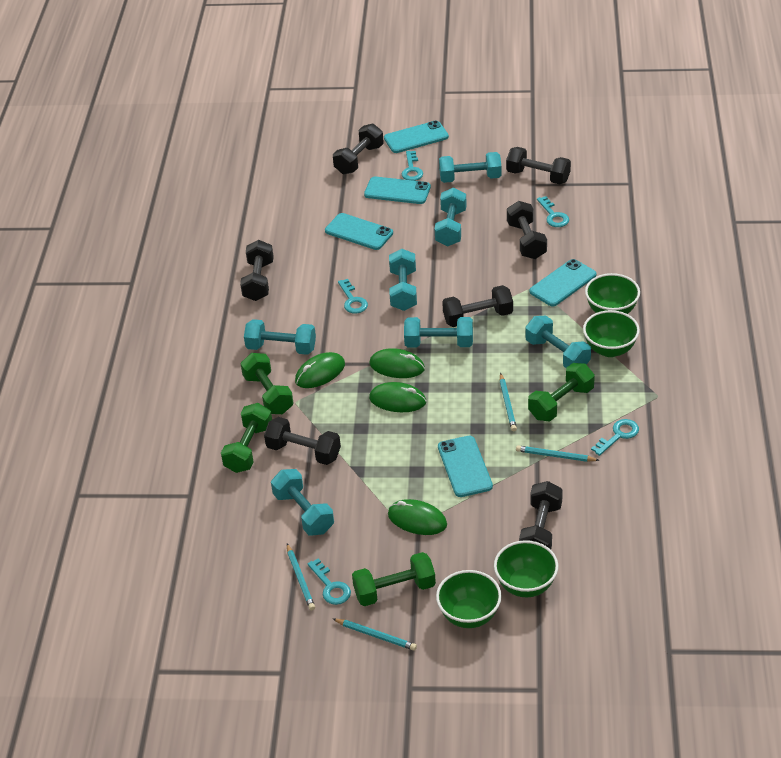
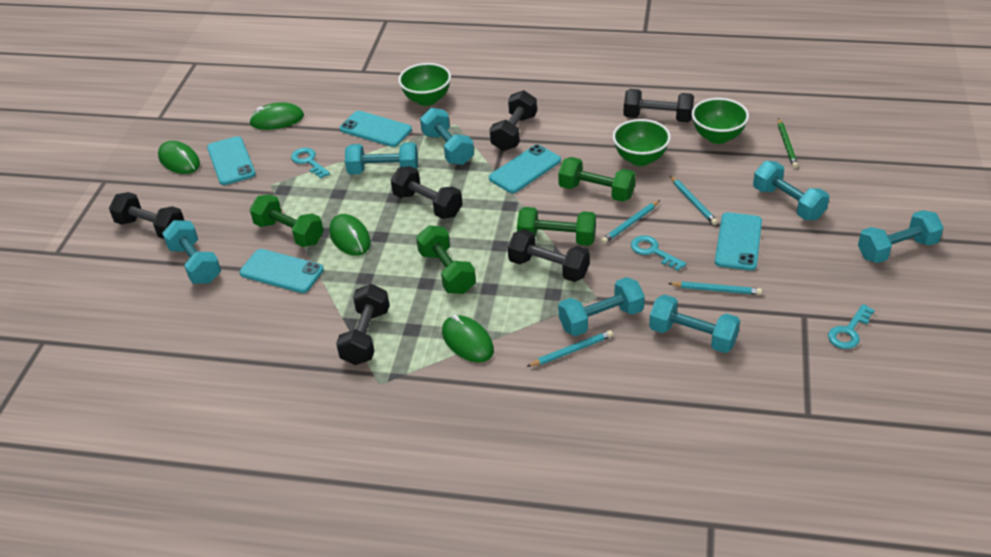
black dumbbell: 7 -> 6
green bowl: 4 -> 3
green pencil: 0 -> 1
turquoise key: 5 -> 3

